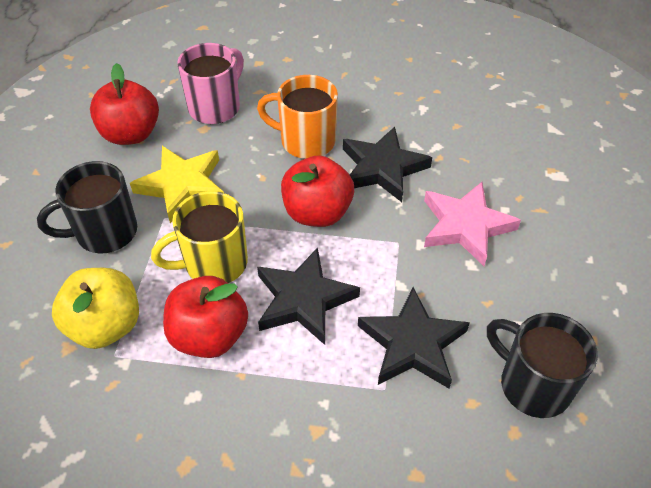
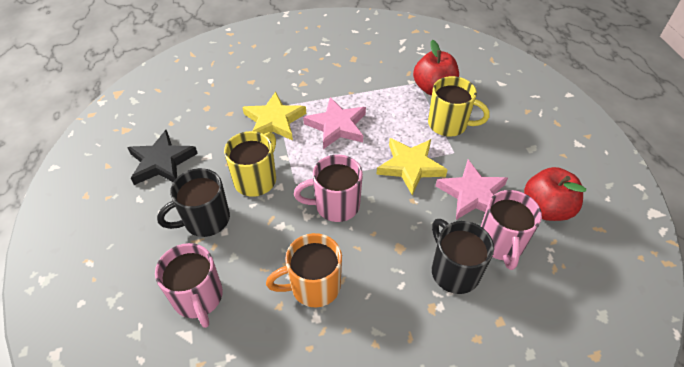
black star: 3 -> 1
pink mug: 1 -> 3
pink star: 1 -> 2
red apple: 3 -> 2
yellow apple: 1 -> 0
yellow mug: 1 -> 2
yellow star: 1 -> 2

